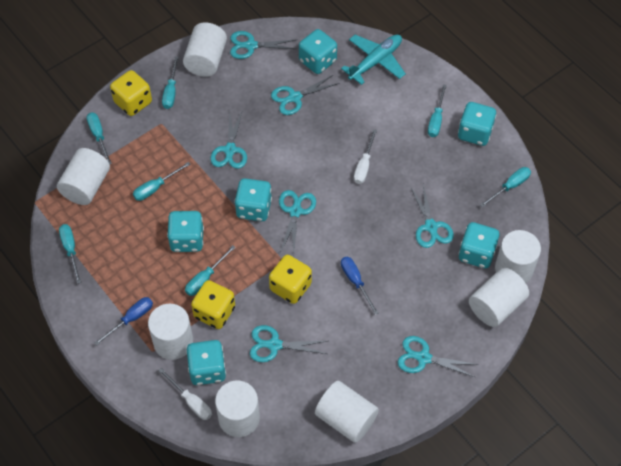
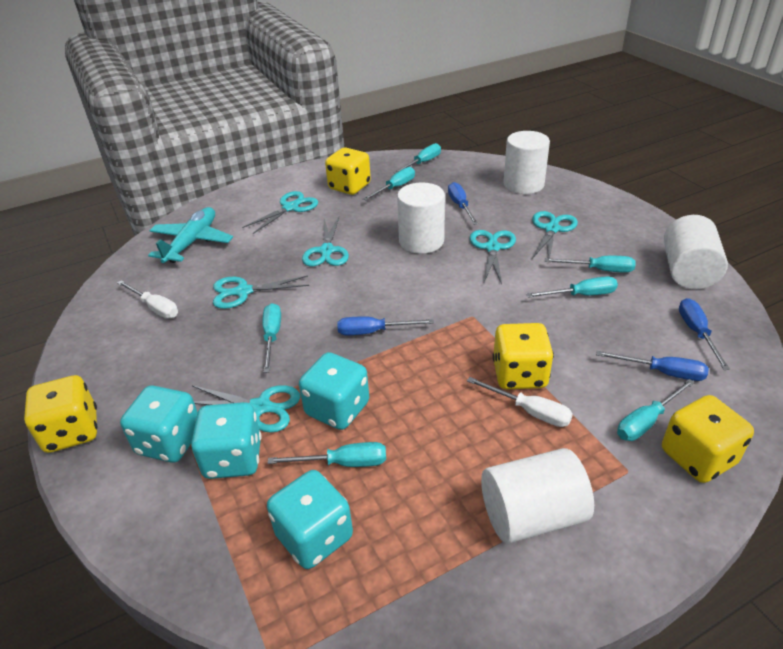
blue screwdriver: 2 -> 4
turquoise dice: 6 -> 4
turquoise scissors: 7 -> 6
white cylinder: 7 -> 4
yellow dice: 3 -> 4

